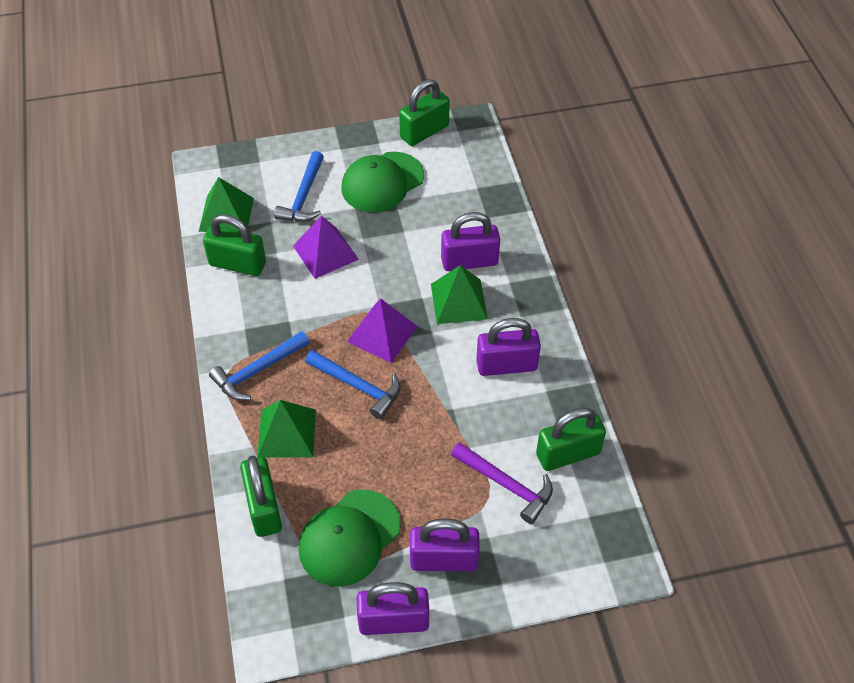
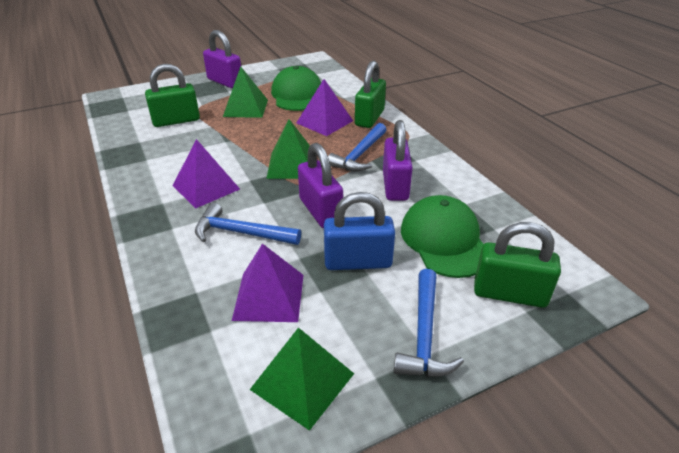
blue padlock: 0 -> 1
green padlock: 4 -> 3
purple hammer: 1 -> 0
purple padlock: 4 -> 3
purple pyramid: 2 -> 3

